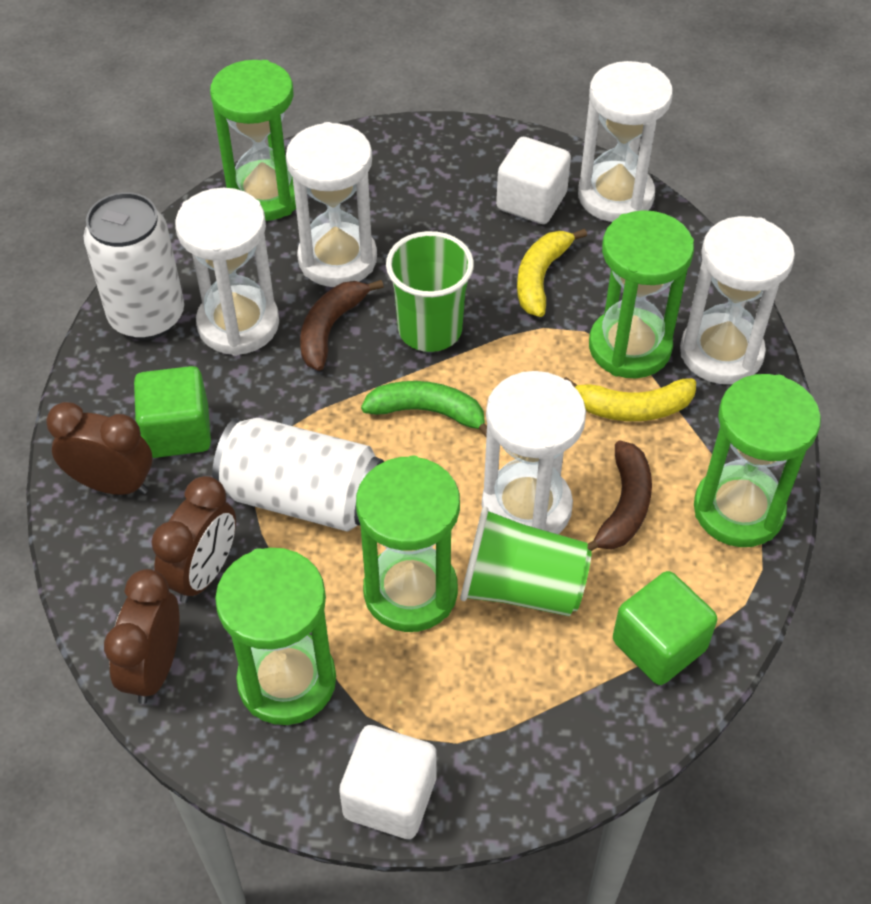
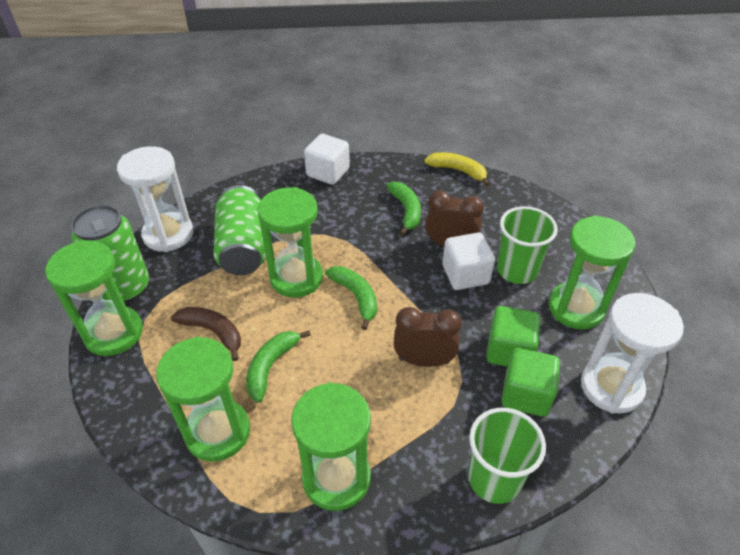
brown banana: 2 -> 1
brown clock: 3 -> 2
green banana: 1 -> 3
green can: 0 -> 2
white can: 2 -> 0
white hourglass: 5 -> 2
yellow banana: 2 -> 1

